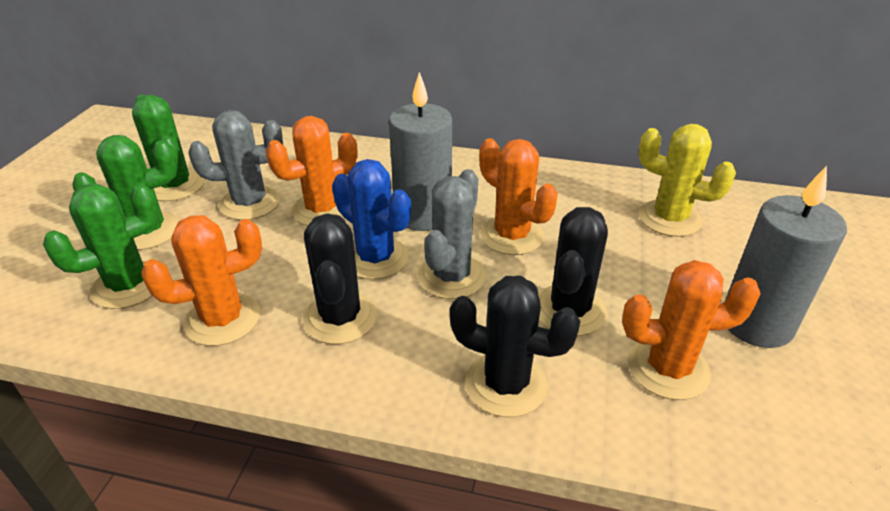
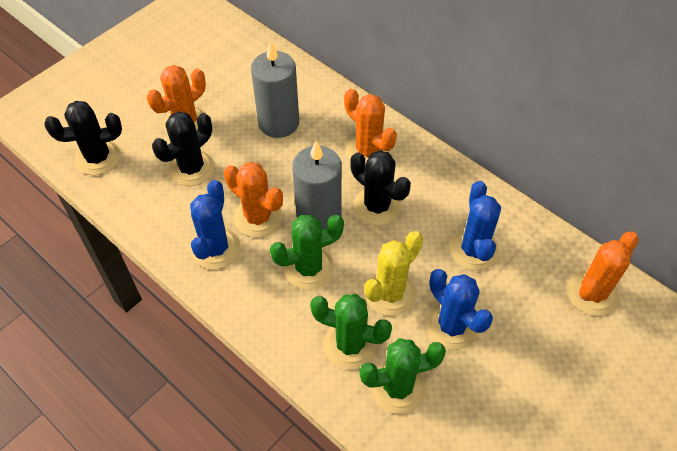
blue cactus: 1 -> 3
grey cactus: 2 -> 0

